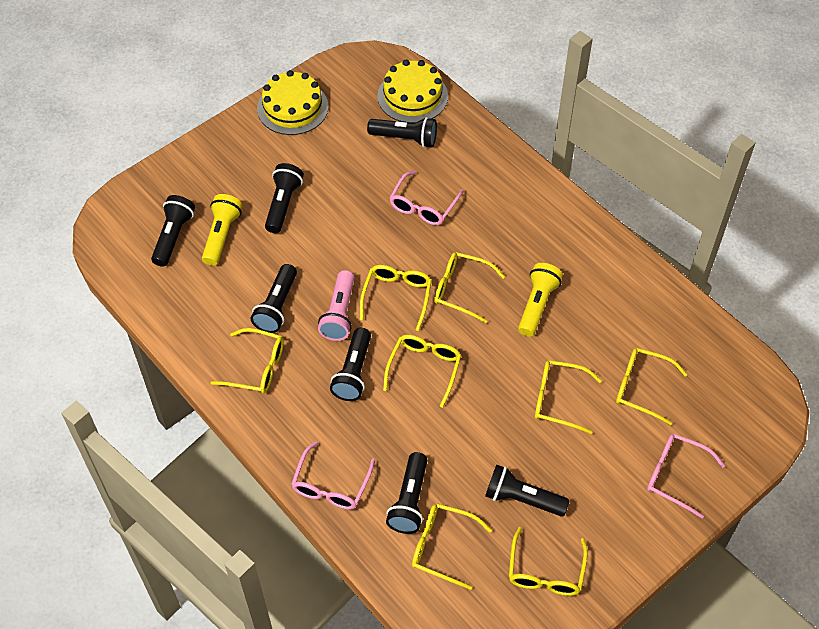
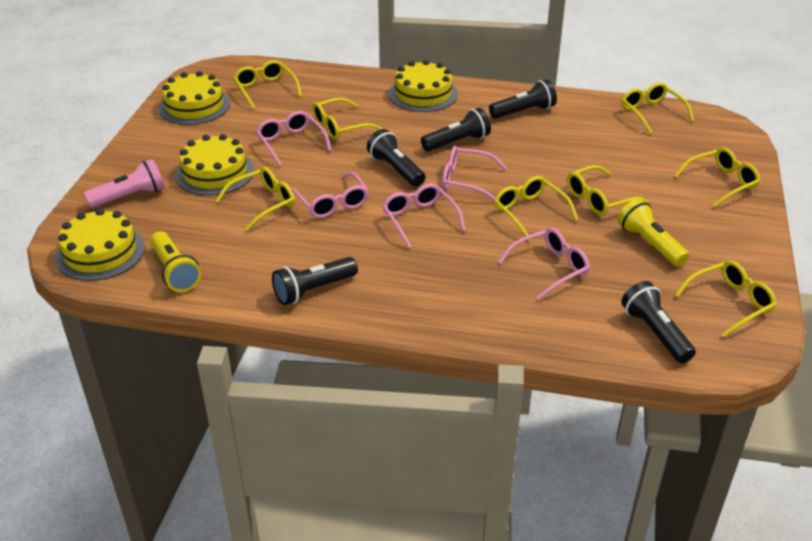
black flashlight: 7 -> 5
pink glasses: 3 -> 5
yellow cake: 2 -> 4

